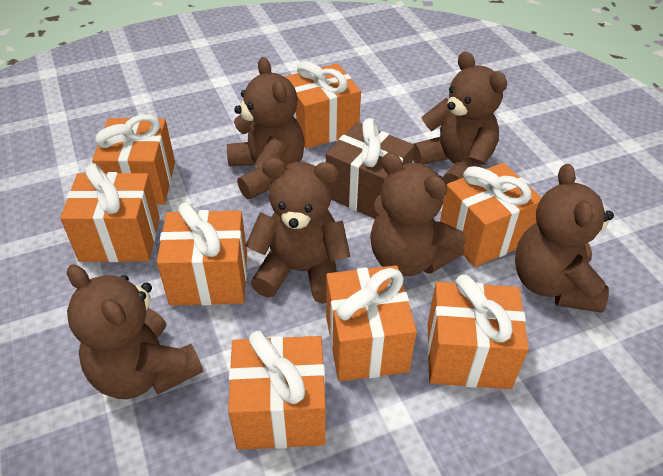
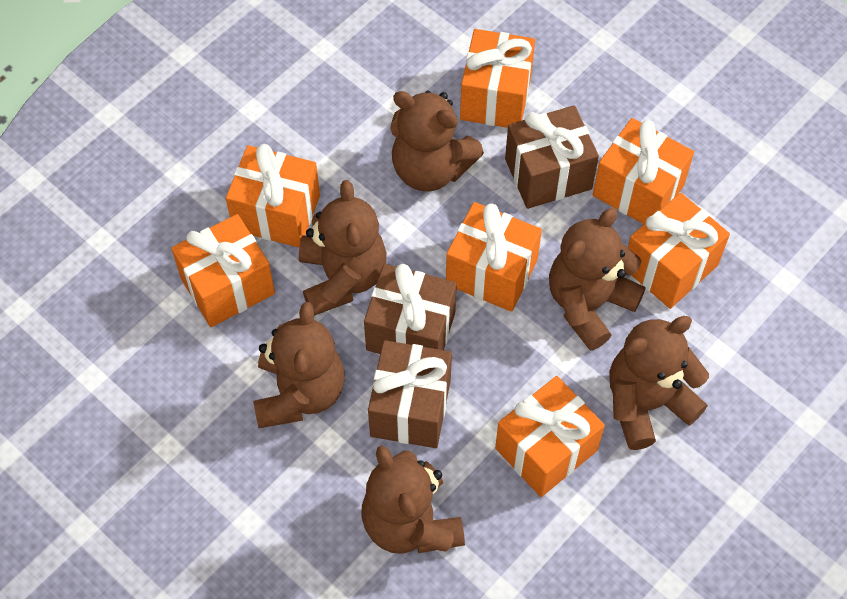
brown gift: 1 -> 3
orange gift: 8 -> 7

